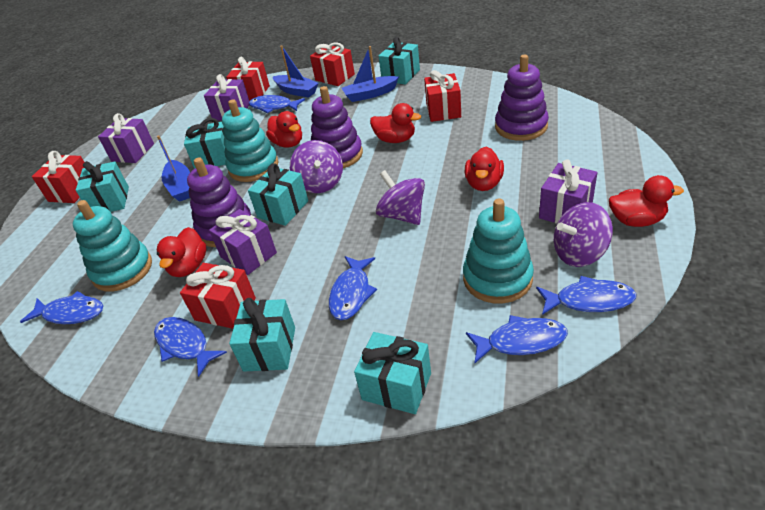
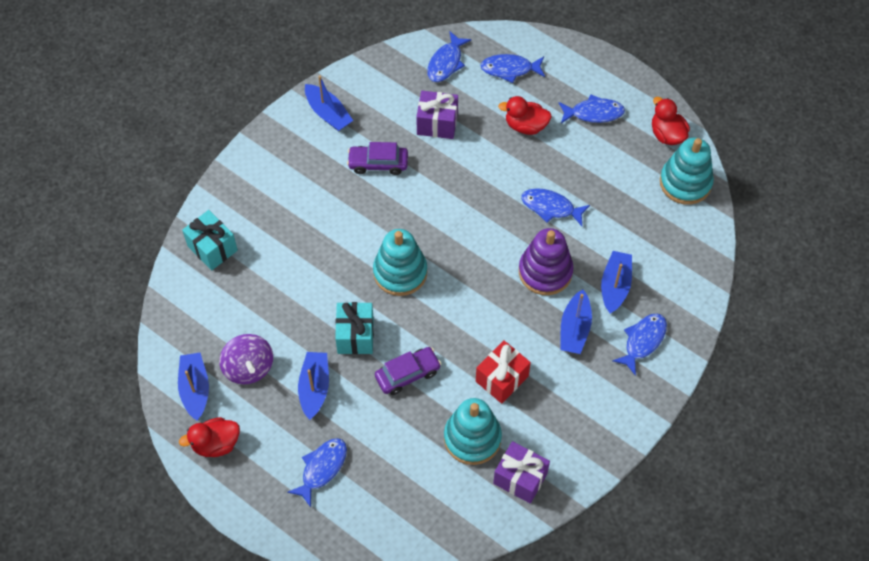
blue boat: 3 -> 5
purple car: 0 -> 2
purple gift: 4 -> 2
purple spinning top: 3 -> 1
purple stacking toy: 3 -> 1
red duck: 5 -> 3
red gift: 5 -> 1
turquoise gift: 6 -> 2

